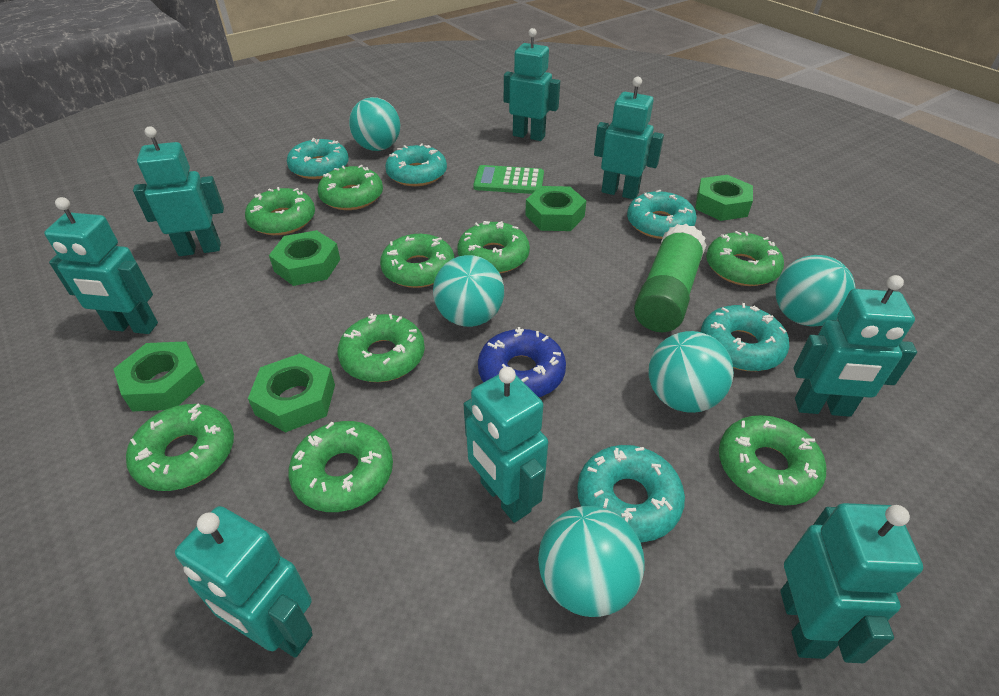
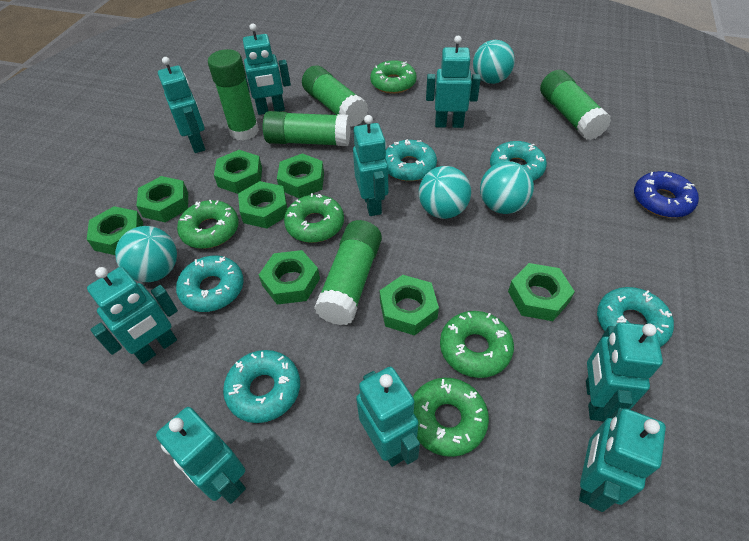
green calculator: 1 -> 0
green donut: 9 -> 5
green glue stick: 1 -> 5
green nut: 5 -> 8
turquoise ball: 5 -> 4
turquoise robot: 8 -> 9

